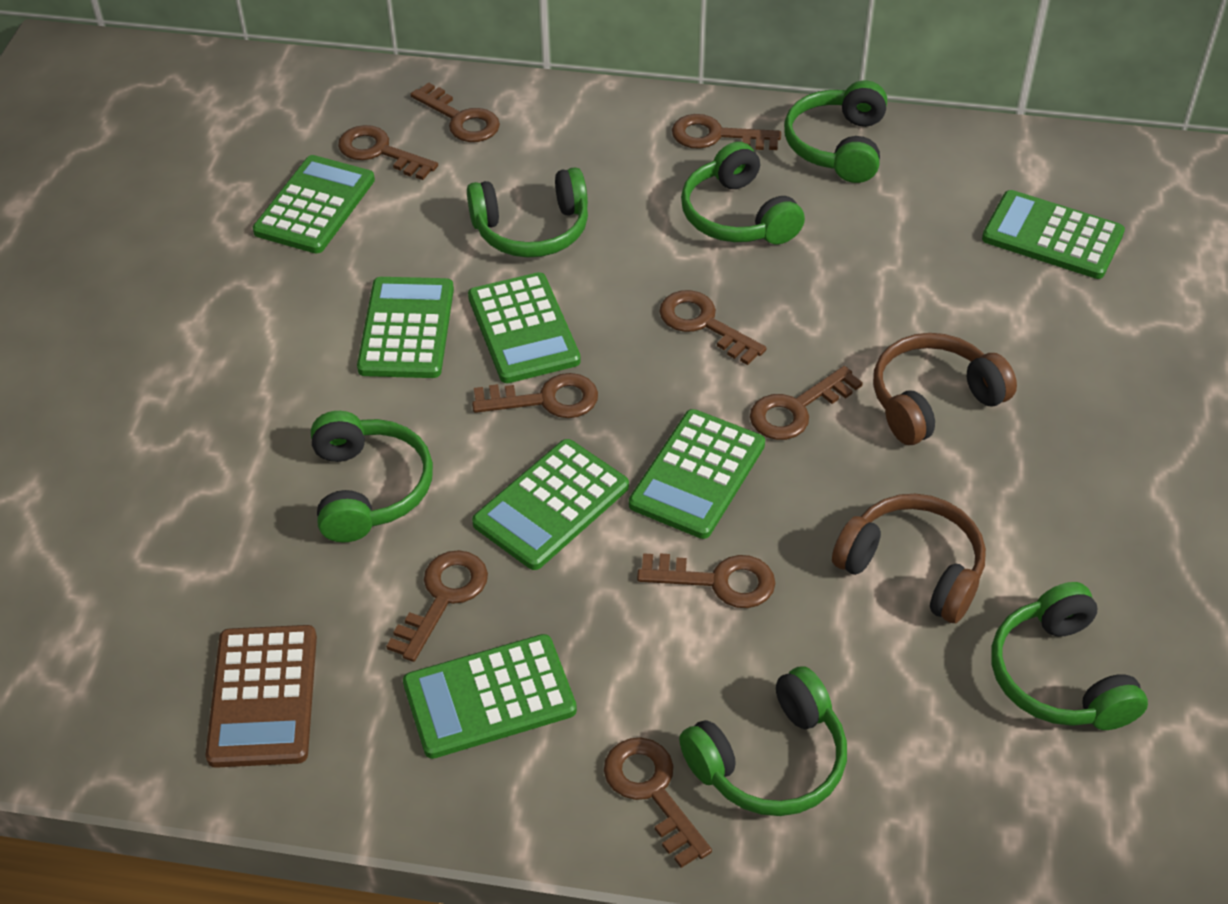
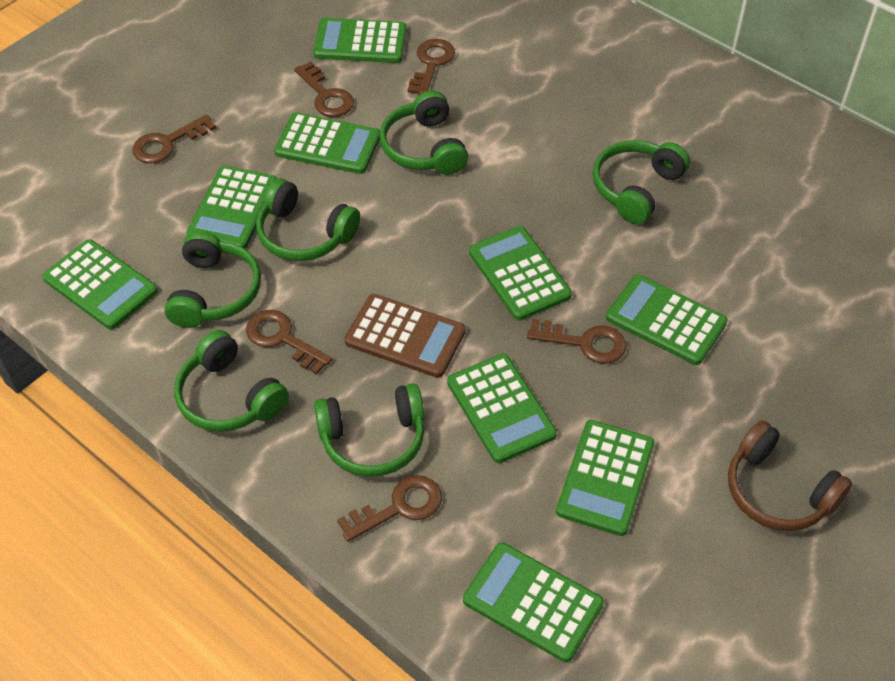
brown headphones: 2 -> 1
brown key: 9 -> 6
green calculator: 7 -> 9

